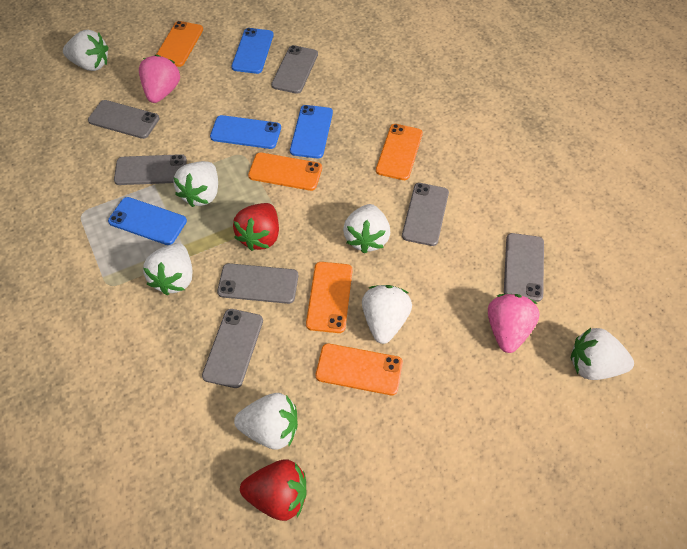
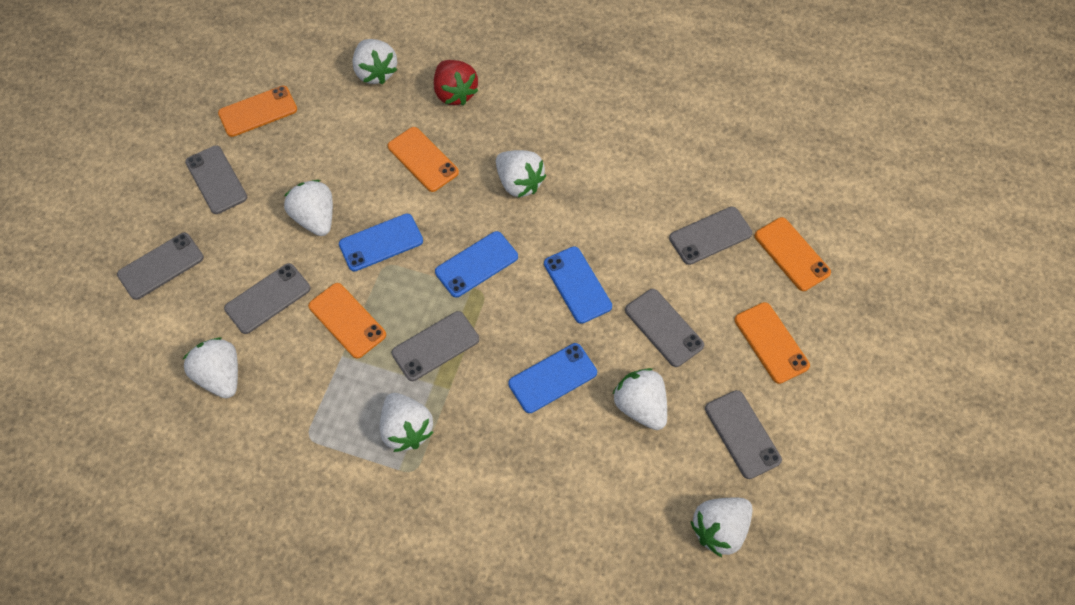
pink strawberry: 2 -> 0
red strawberry: 2 -> 1

